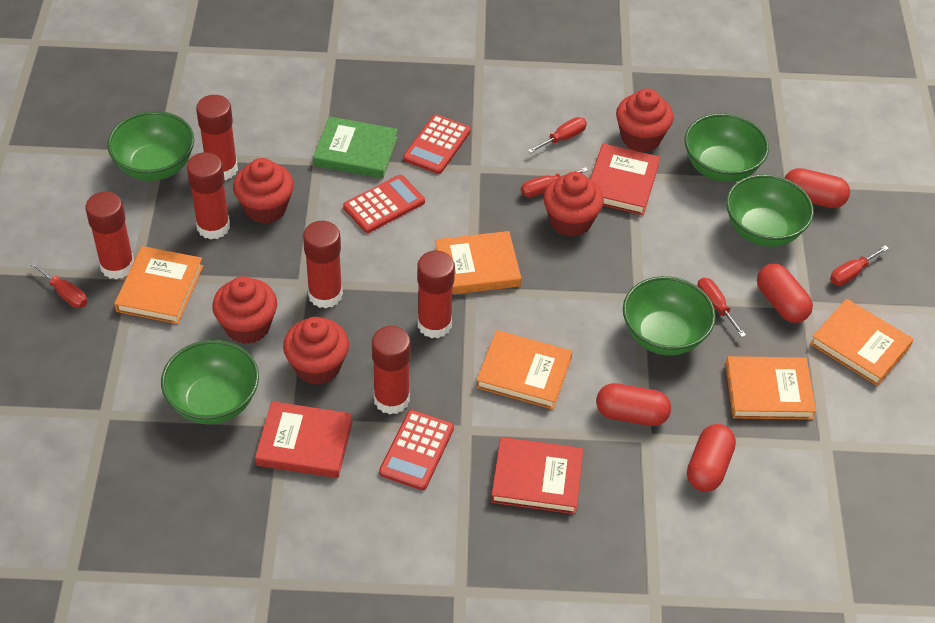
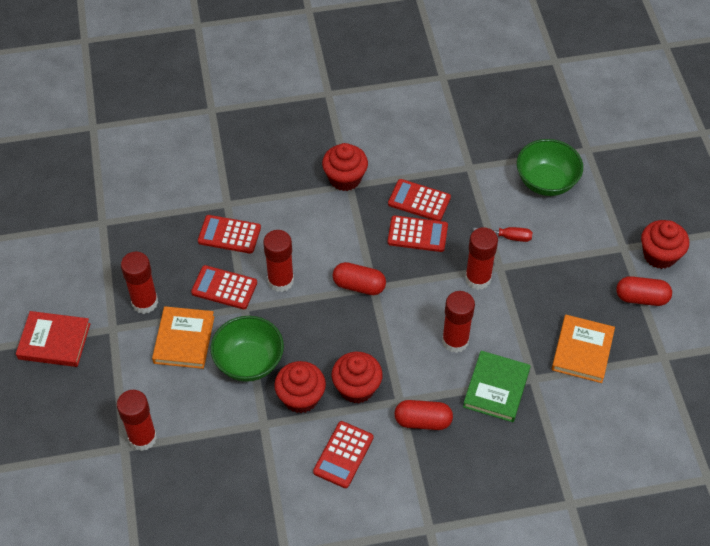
green bowl: 5 -> 2
orange book: 5 -> 2
red book: 3 -> 1
red calculator: 3 -> 5
red capsule: 4 -> 3
red cupcake: 5 -> 4
red glue stick: 6 -> 5
red screwdriver: 5 -> 1

